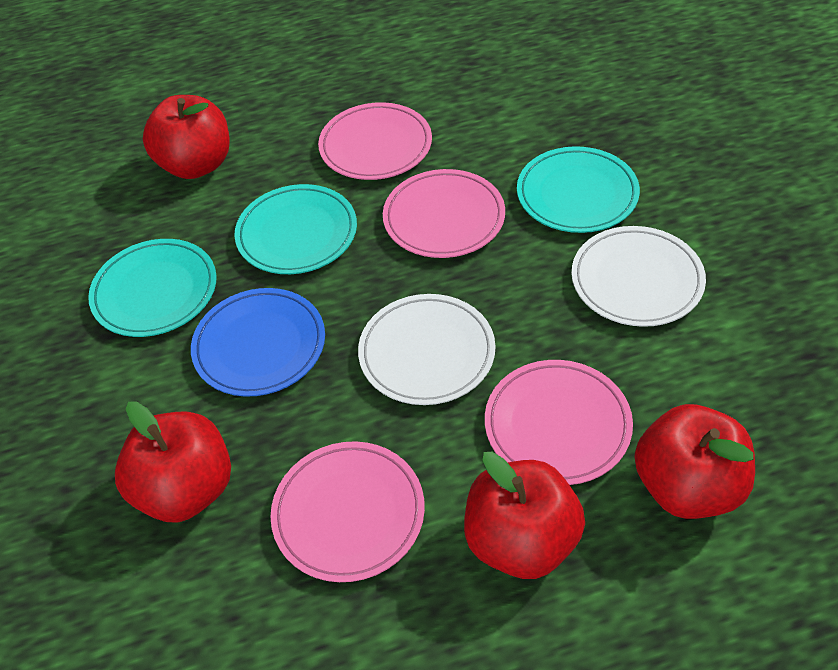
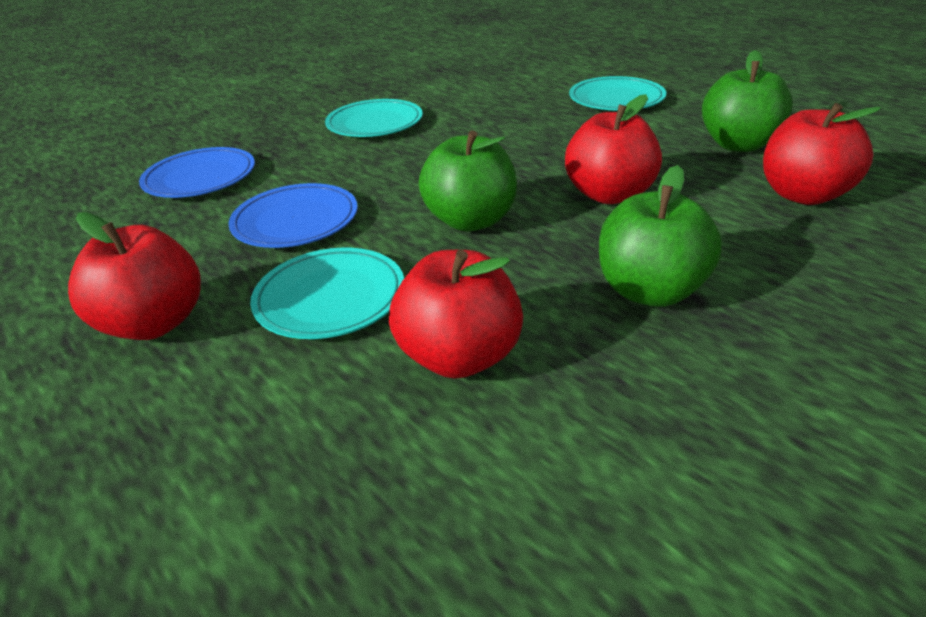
blue plate: 1 -> 2
green apple: 0 -> 3
pink plate: 4 -> 0
white plate: 2 -> 0

